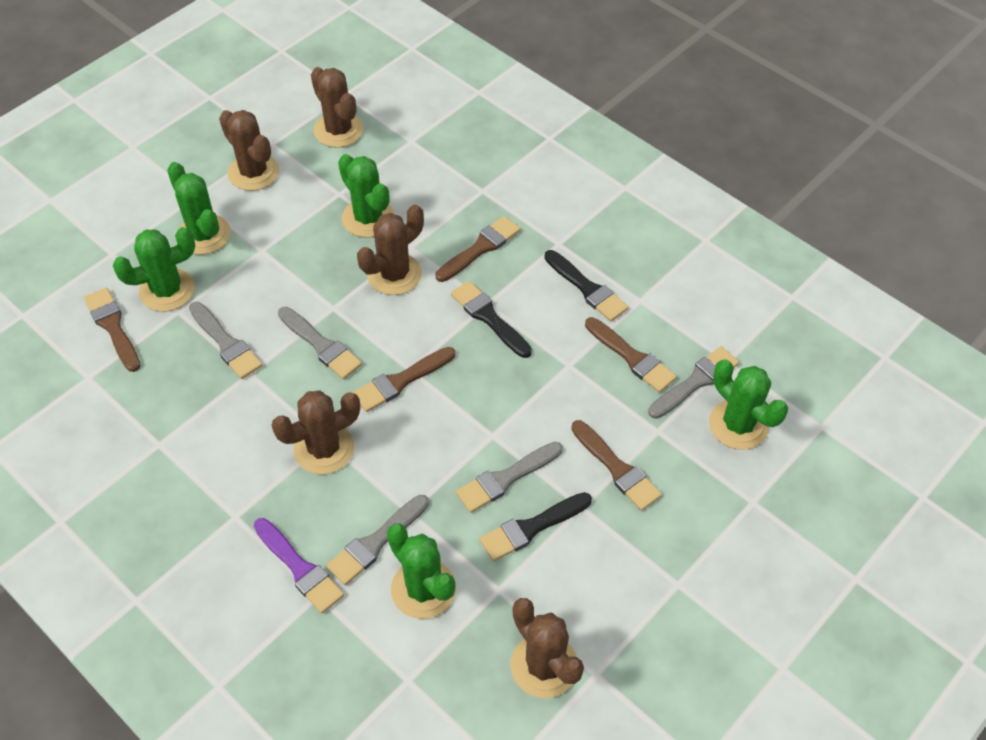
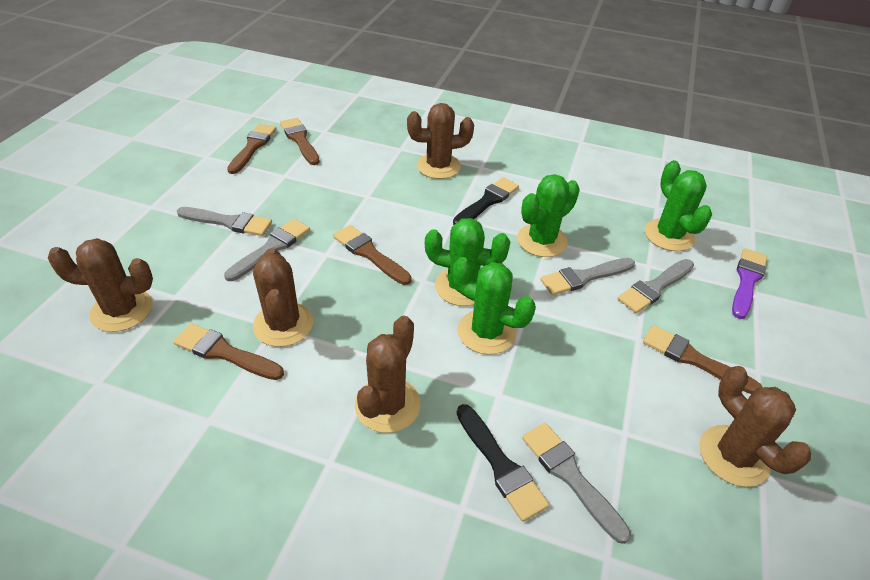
black brush: 3 -> 2
green cactus: 5 -> 4

